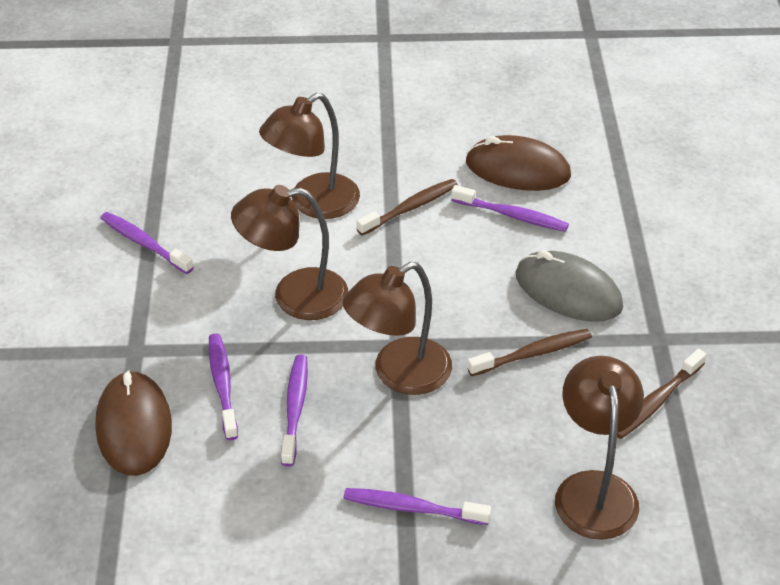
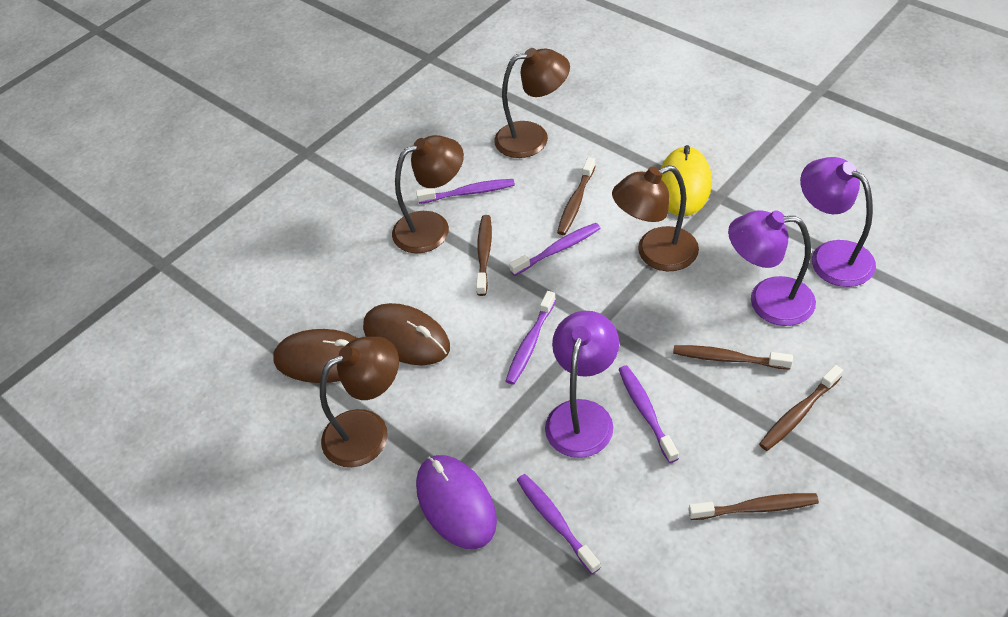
brown toothbrush: 3 -> 5
grey mouse: 1 -> 0
purple lamp: 0 -> 3
purple mouse: 0 -> 1
yellow mouse: 0 -> 1

